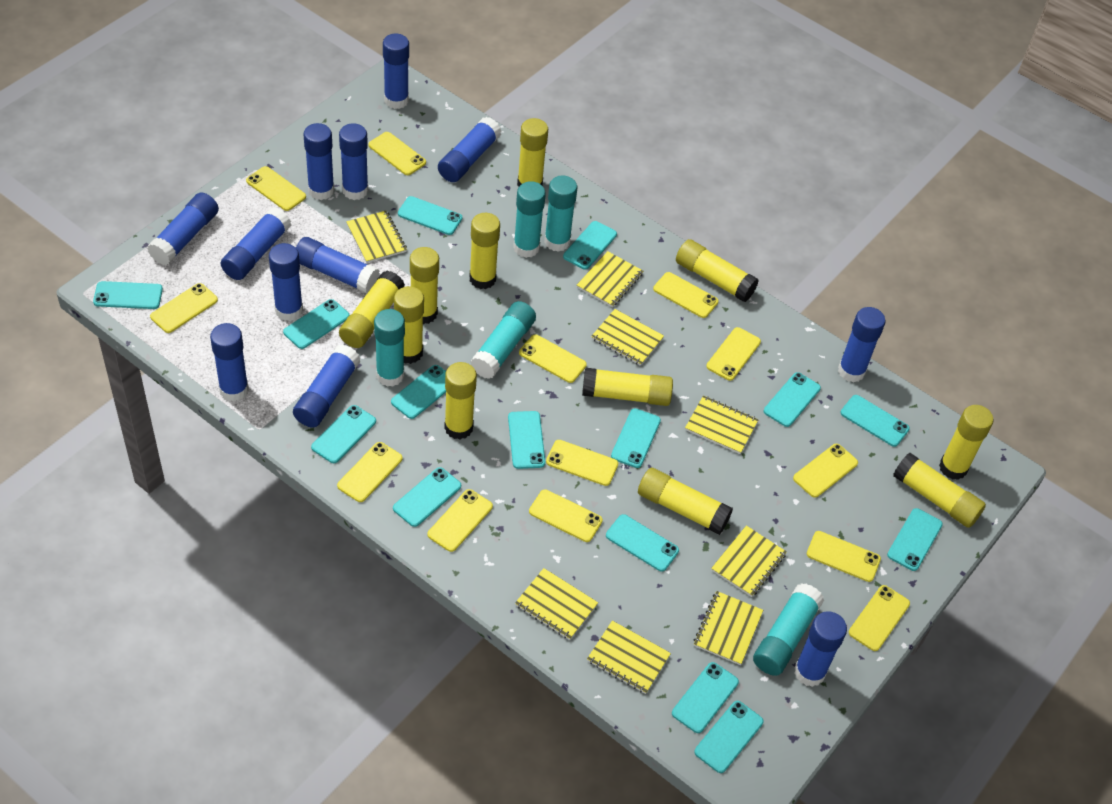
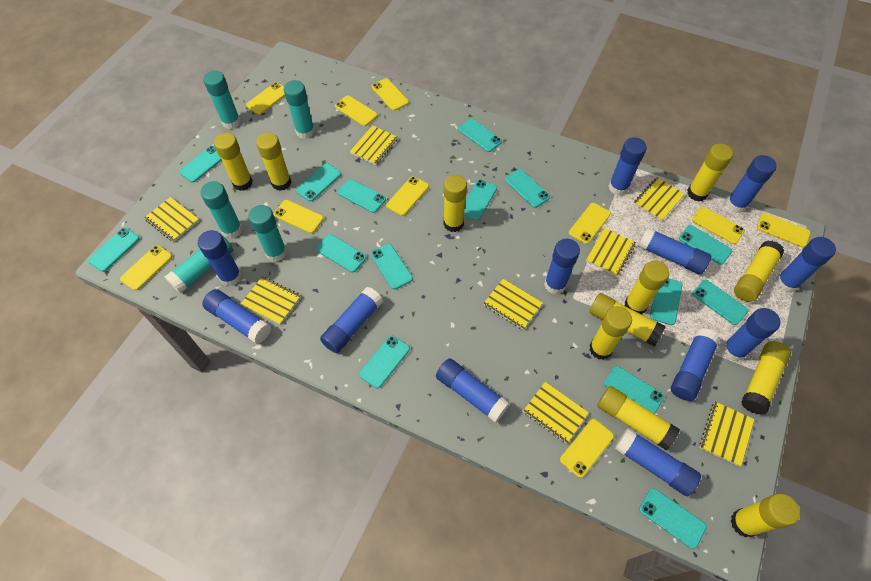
yellow phone: 13 -> 10

